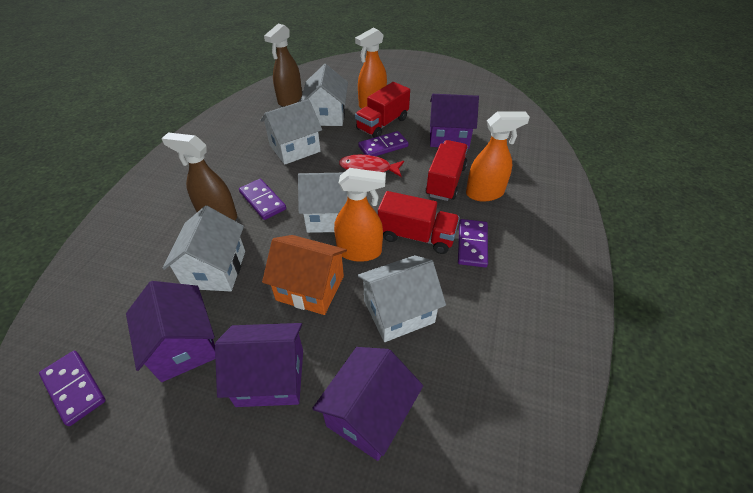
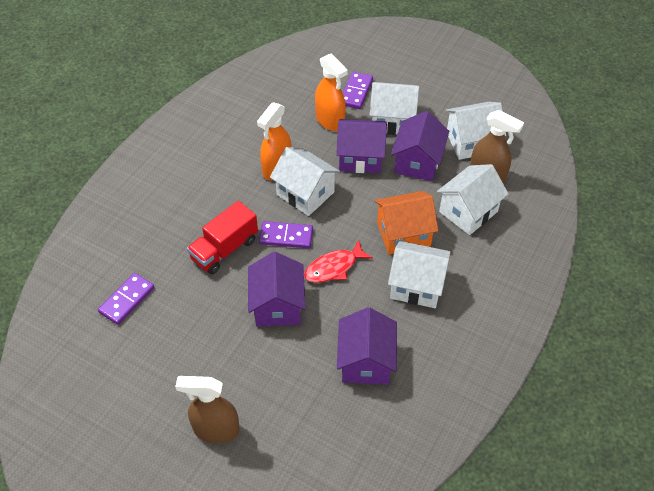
orange spray bottle: 3 -> 2
purple domino: 4 -> 3
red truck: 3 -> 1

